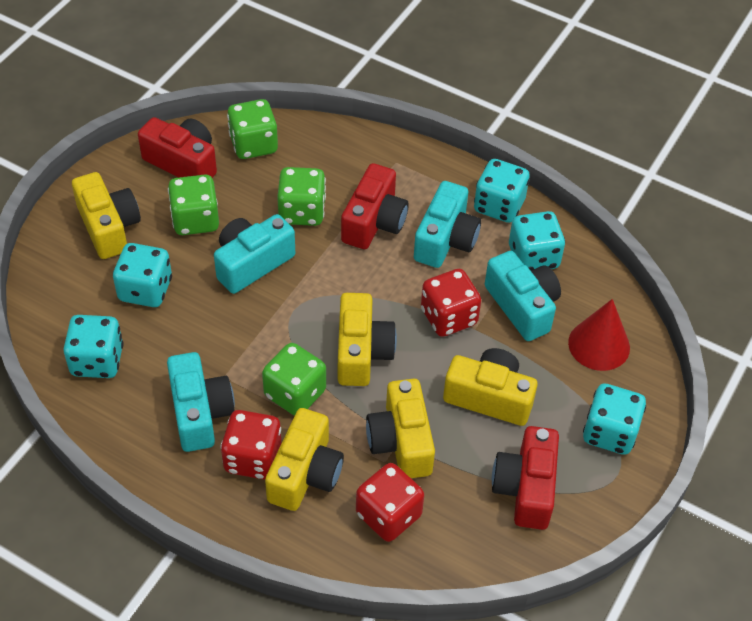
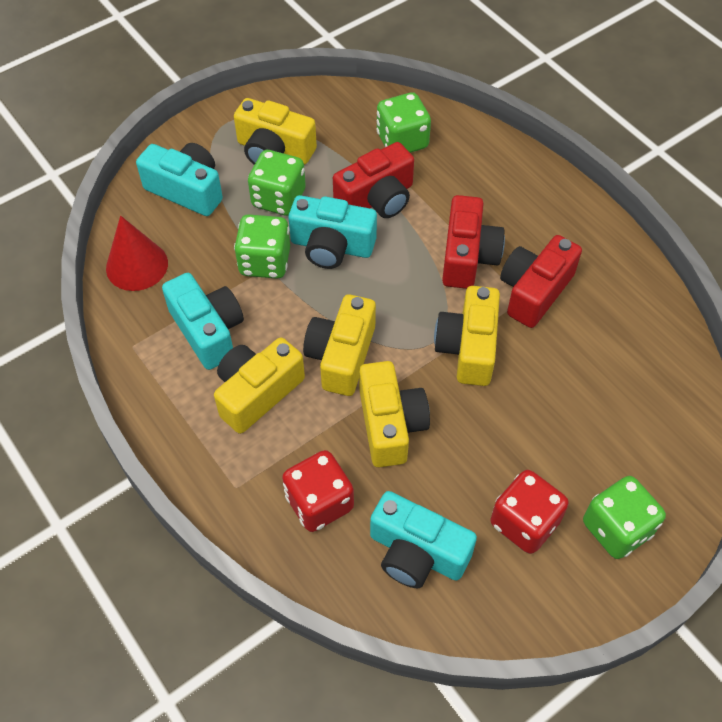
red dice: 3 -> 2
turquoise dice: 5 -> 0

